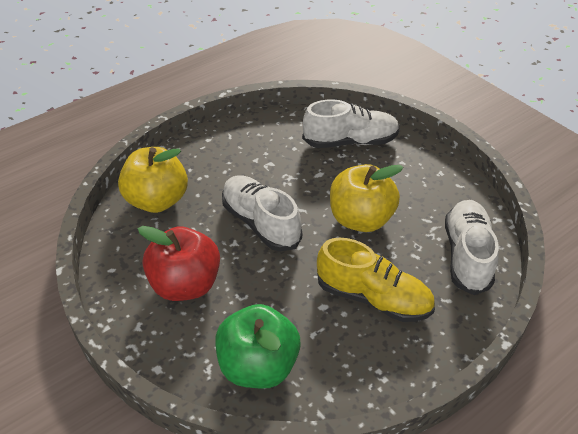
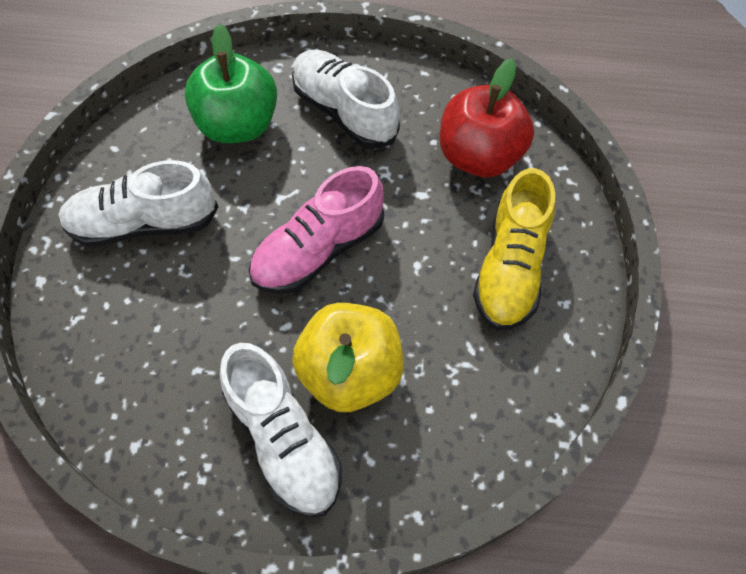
pink shoe: 0 -> 1
yellow apple: 2 -> 1

